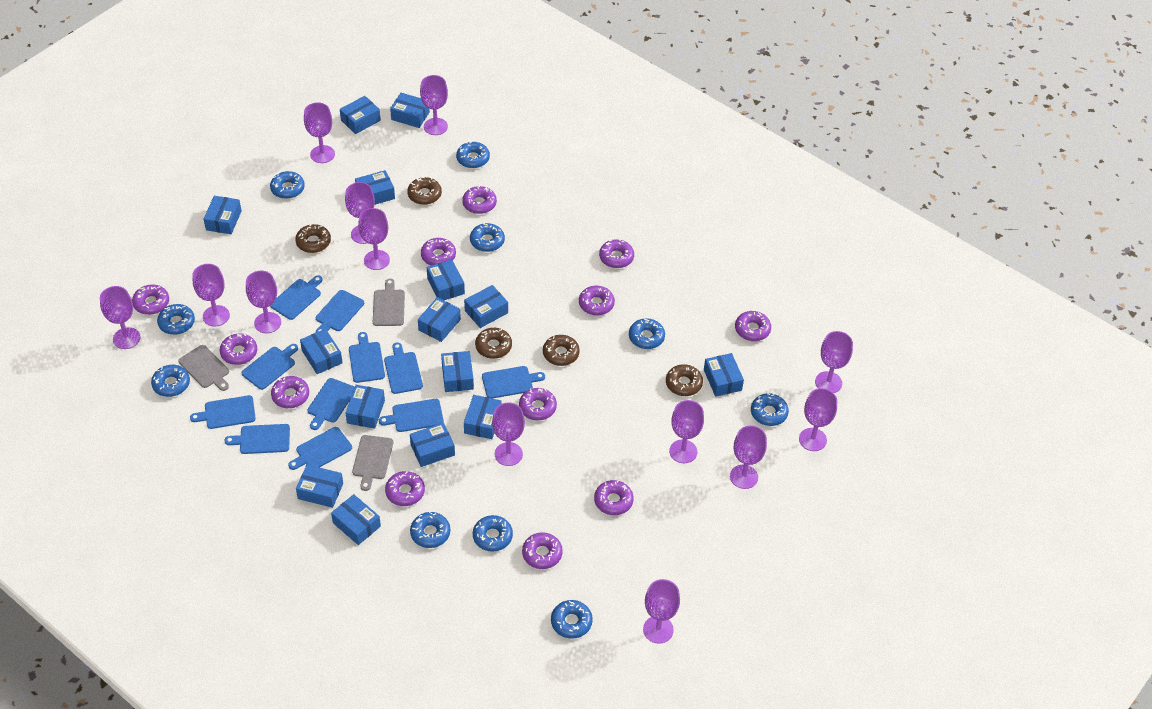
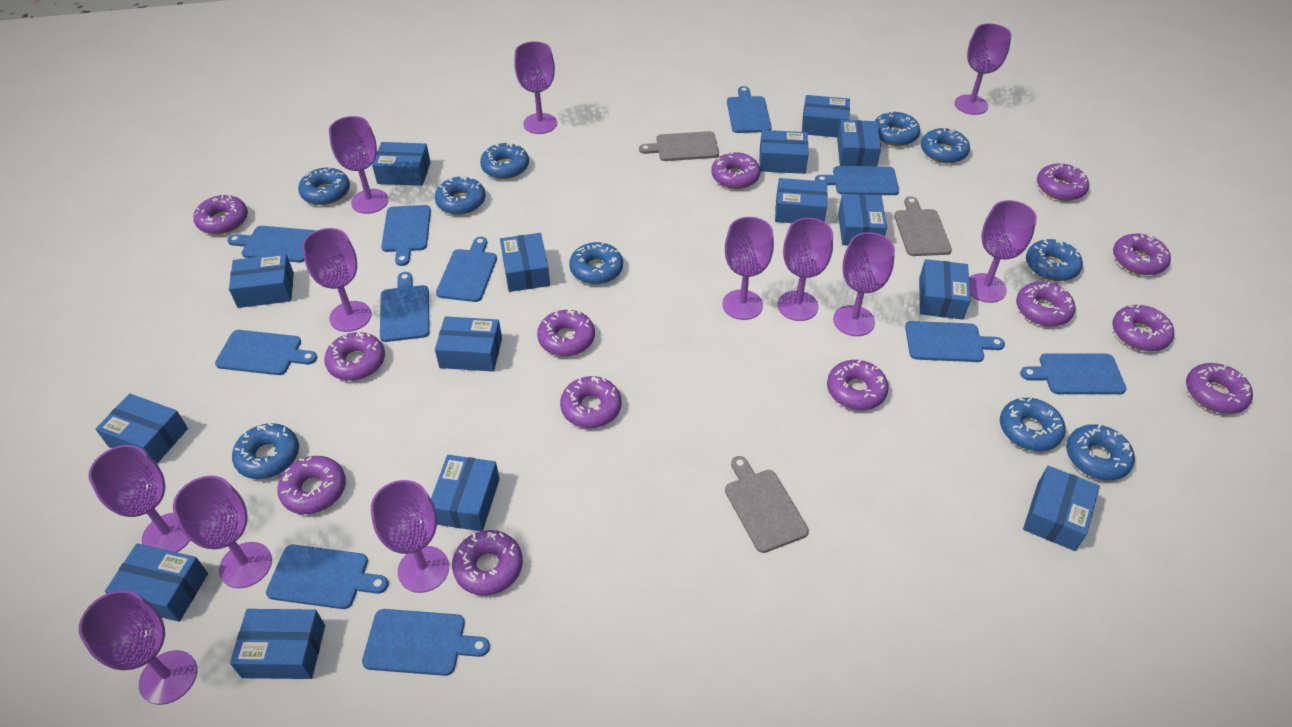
brown donut: 5 -> 0
purple donut: 12 -> 13
purple goblet: 13 -> 12

